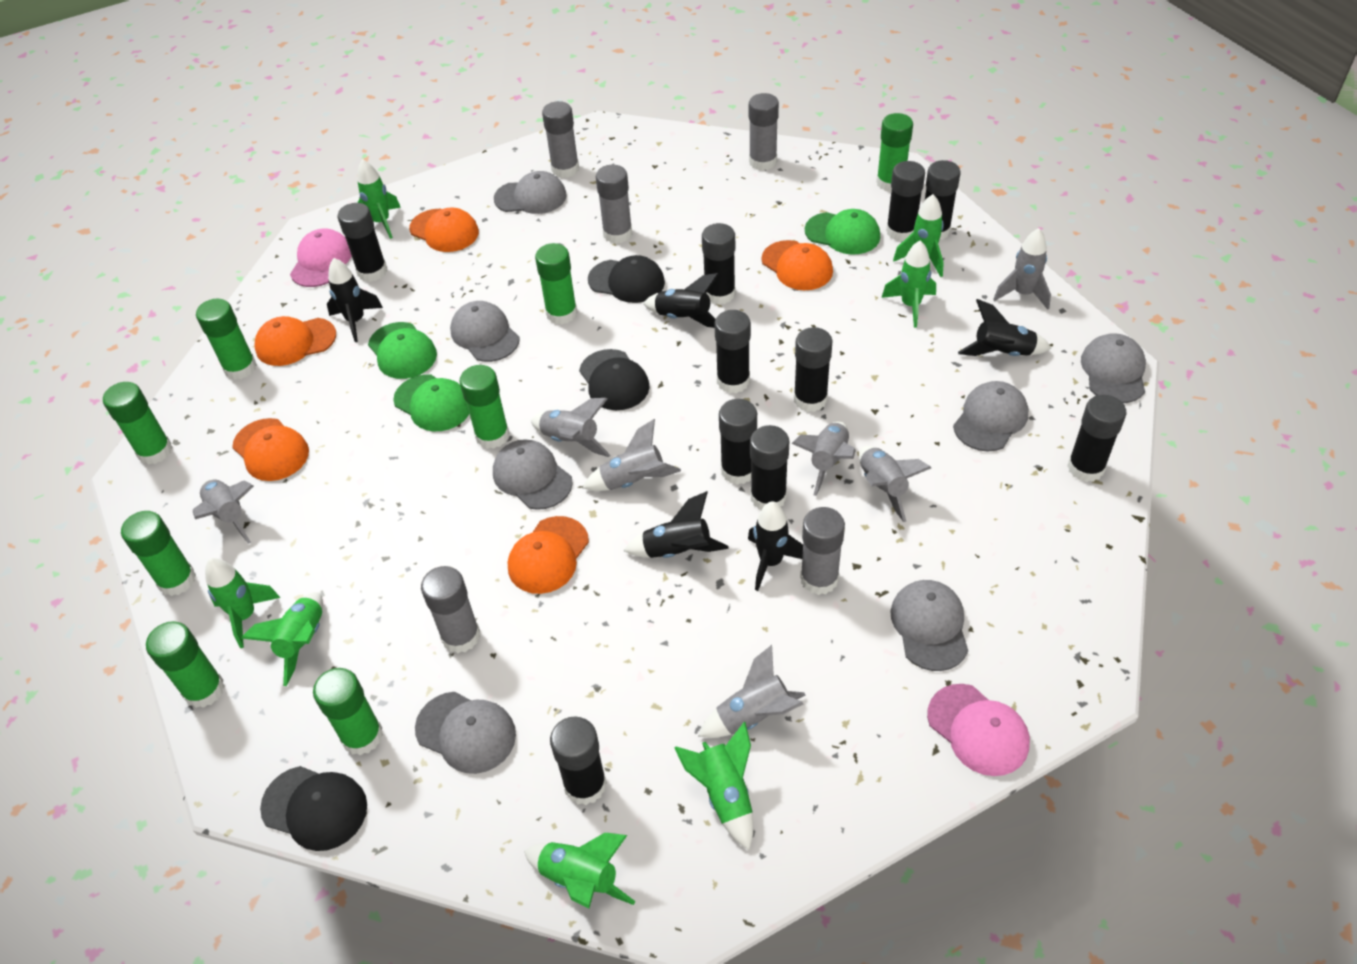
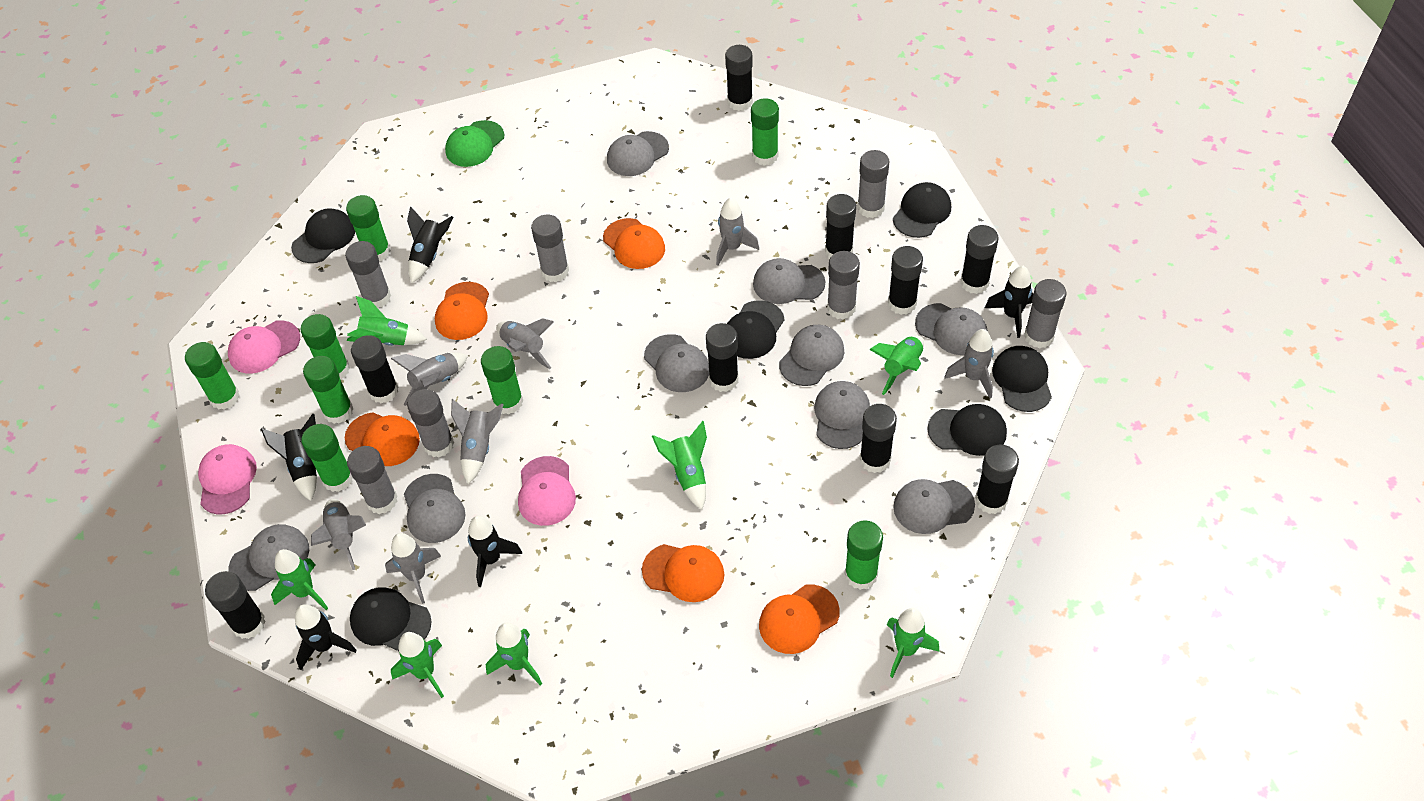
black cap: 3 -> 6
black glue stick: 10 -> 9
green cap: 3 -> 1
grey cap: 7 -> 9
grey glue stick: 5 -> 7
pink cap: 2 -> 3

